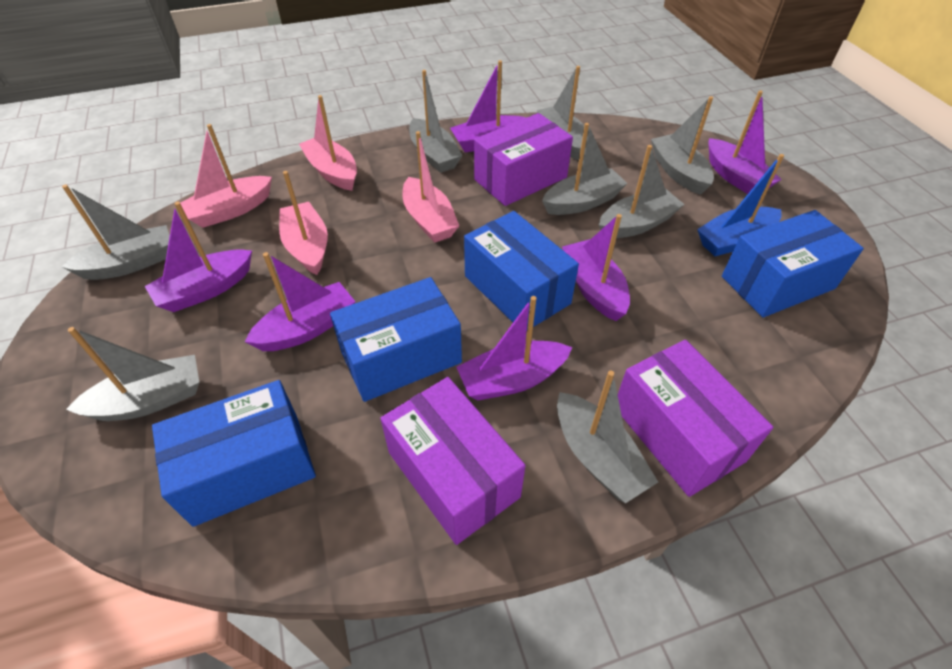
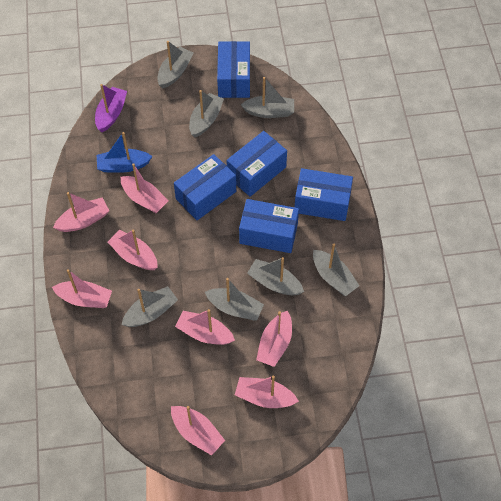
blue box: 4 -> 5
grey boat: 8 -> 7
pink boat: 4 -> 8
purple boat: 6 -> 1
purple box: 3 -> 0

